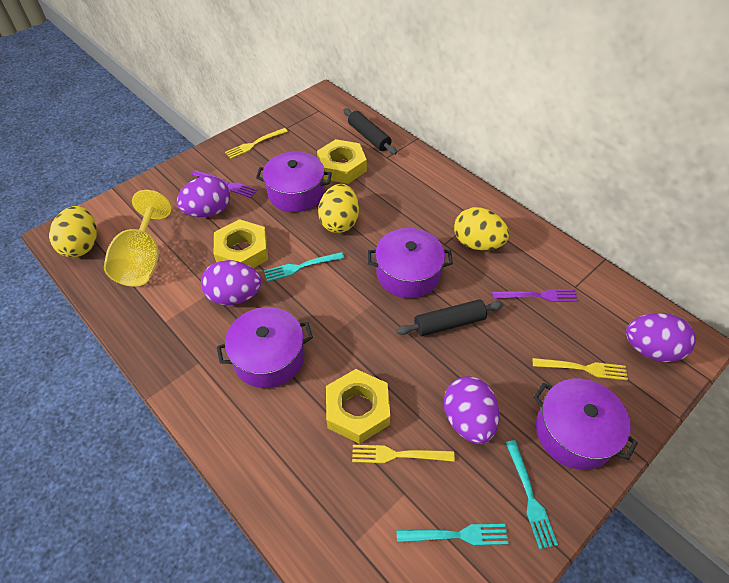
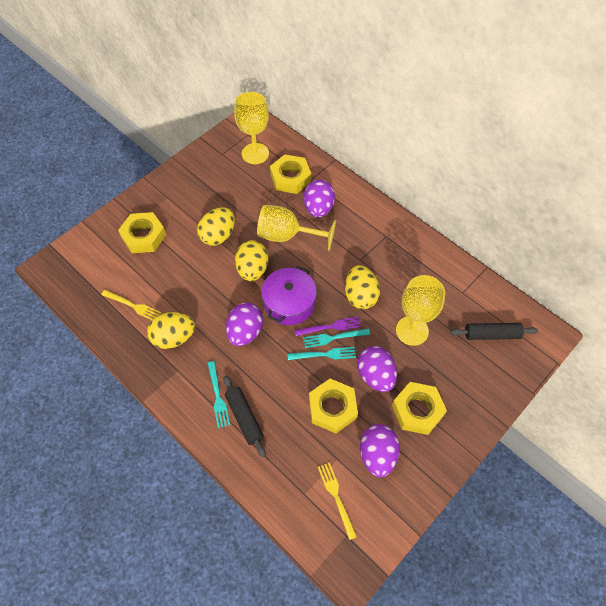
purple fork: 2 -> 1
purple pot: 4 -> 1
yellow egg: 3 -> 4
yellow fork: 3 -> 2
yellow goblet: 1 -> 3
yellow nut: 3 -> 4

